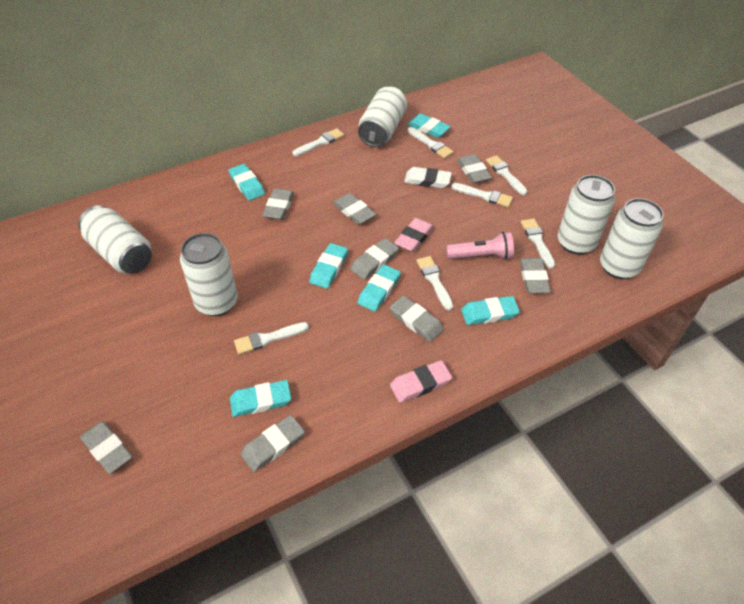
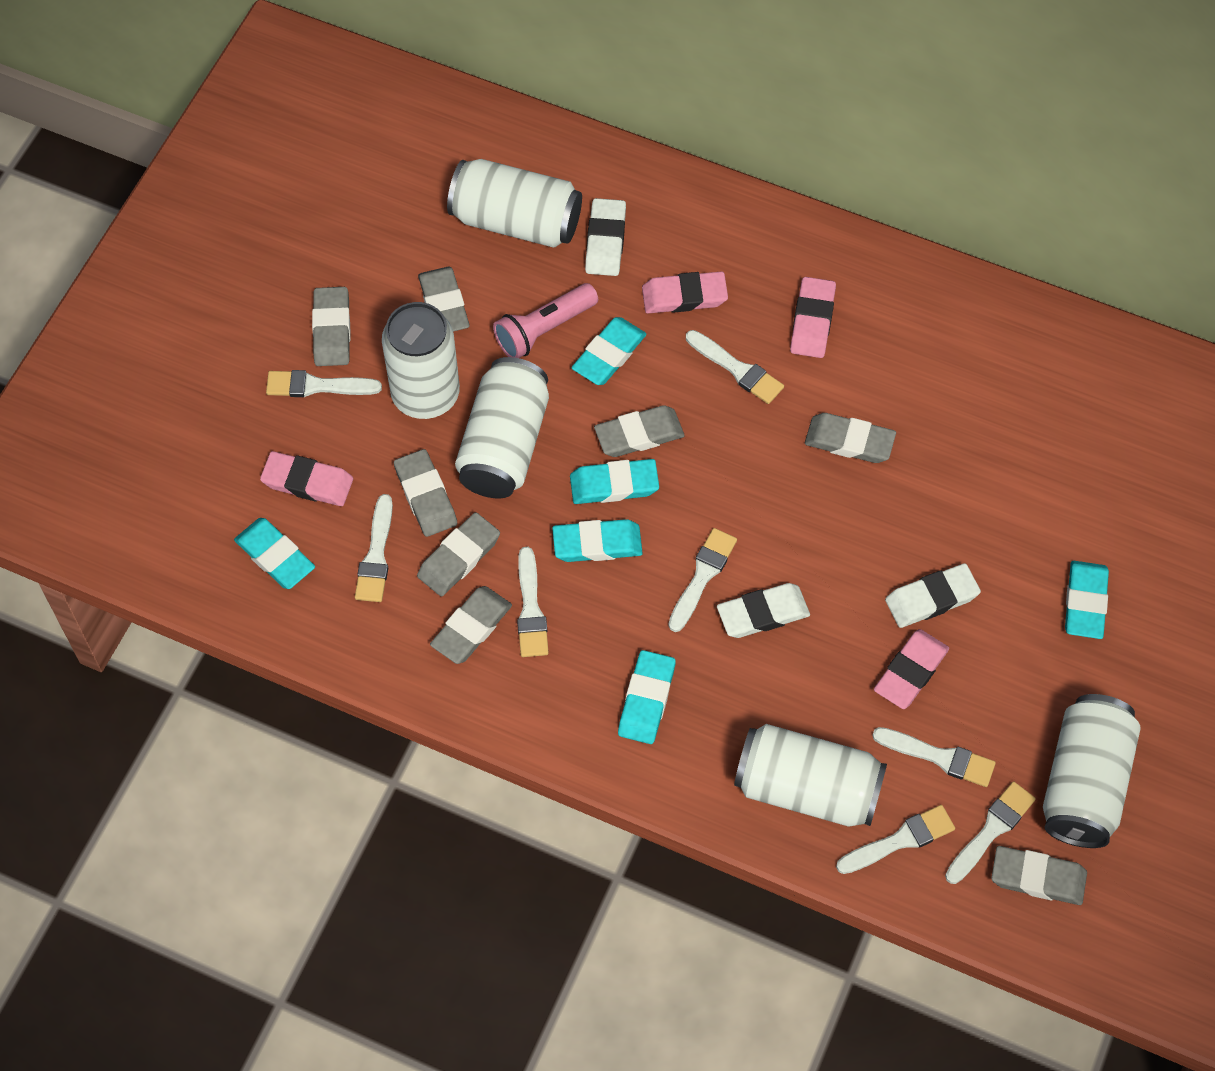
pink eraser: 2 -> 4
white brush: 7 -> 8
white eraser: 1 -> 3

